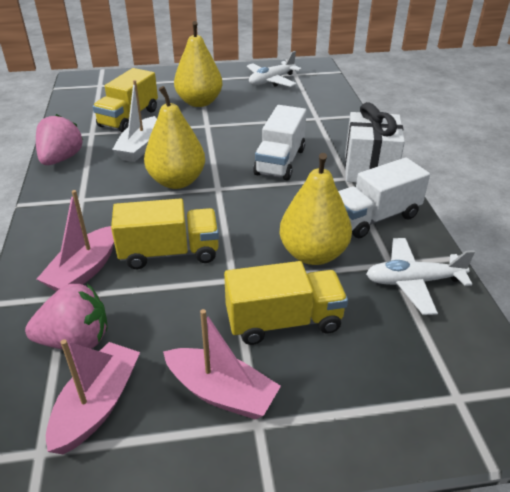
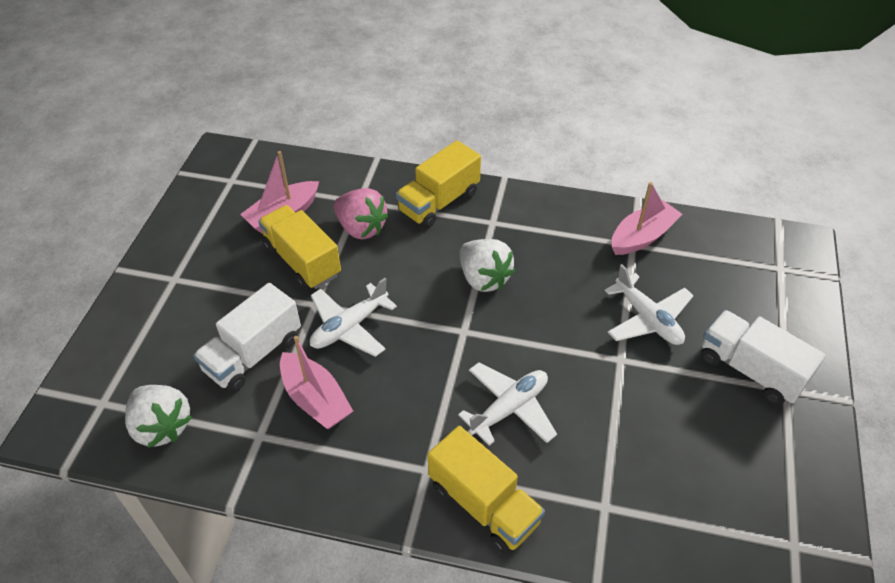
pink strawberry: 2 -> 1
white boat: 1 -> 0
white gift: 1 -> 0
white plane: 2 -> 3
white strawberry: 0 -> 2
yellow pear: 3 -> 0

